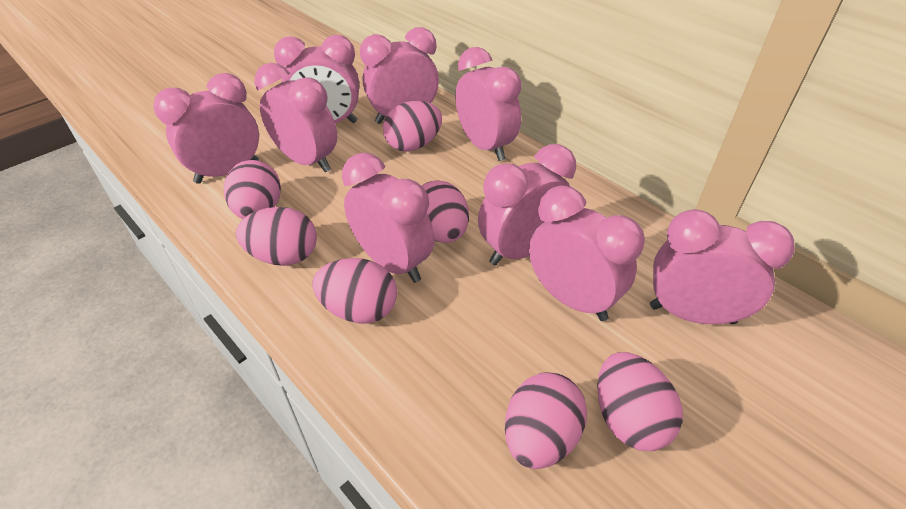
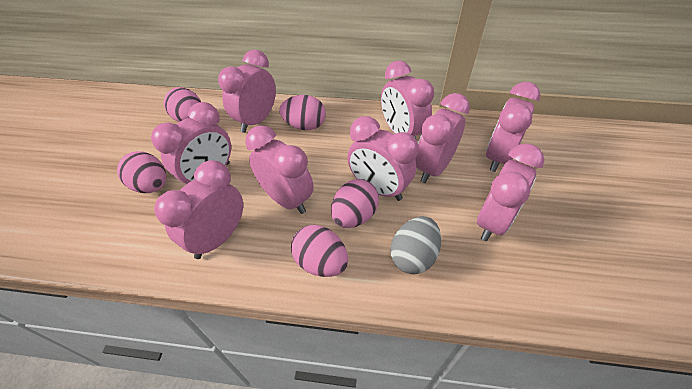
grey egg: 0 -> 1
pink egg: 7 -> 5

